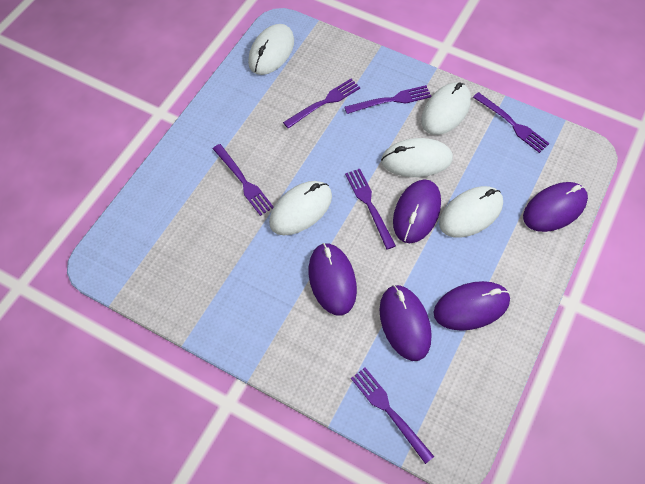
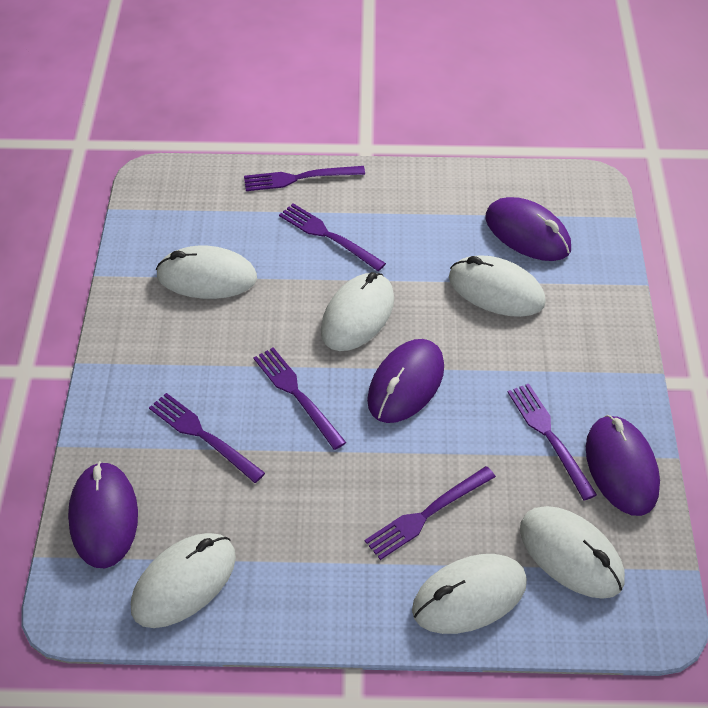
purple mouse: 5 -> 4
white mouse: 5 -> 6

